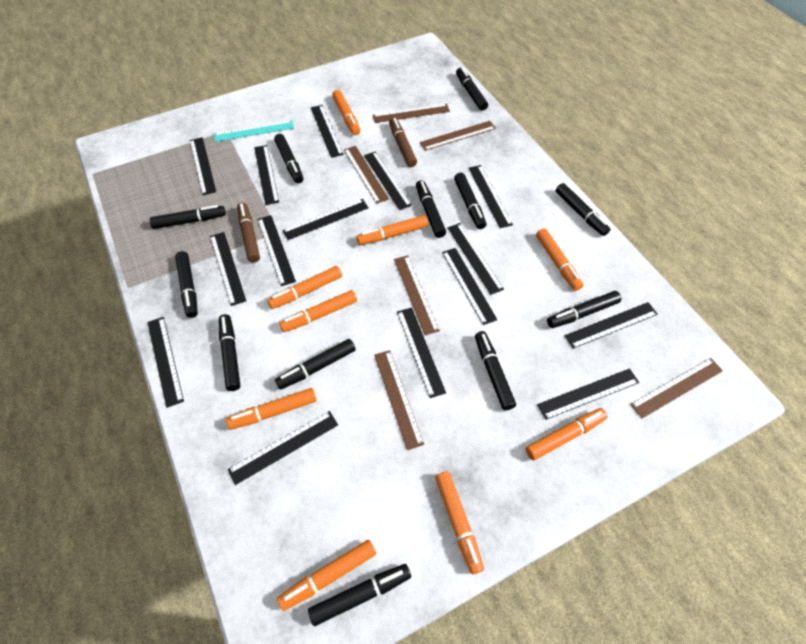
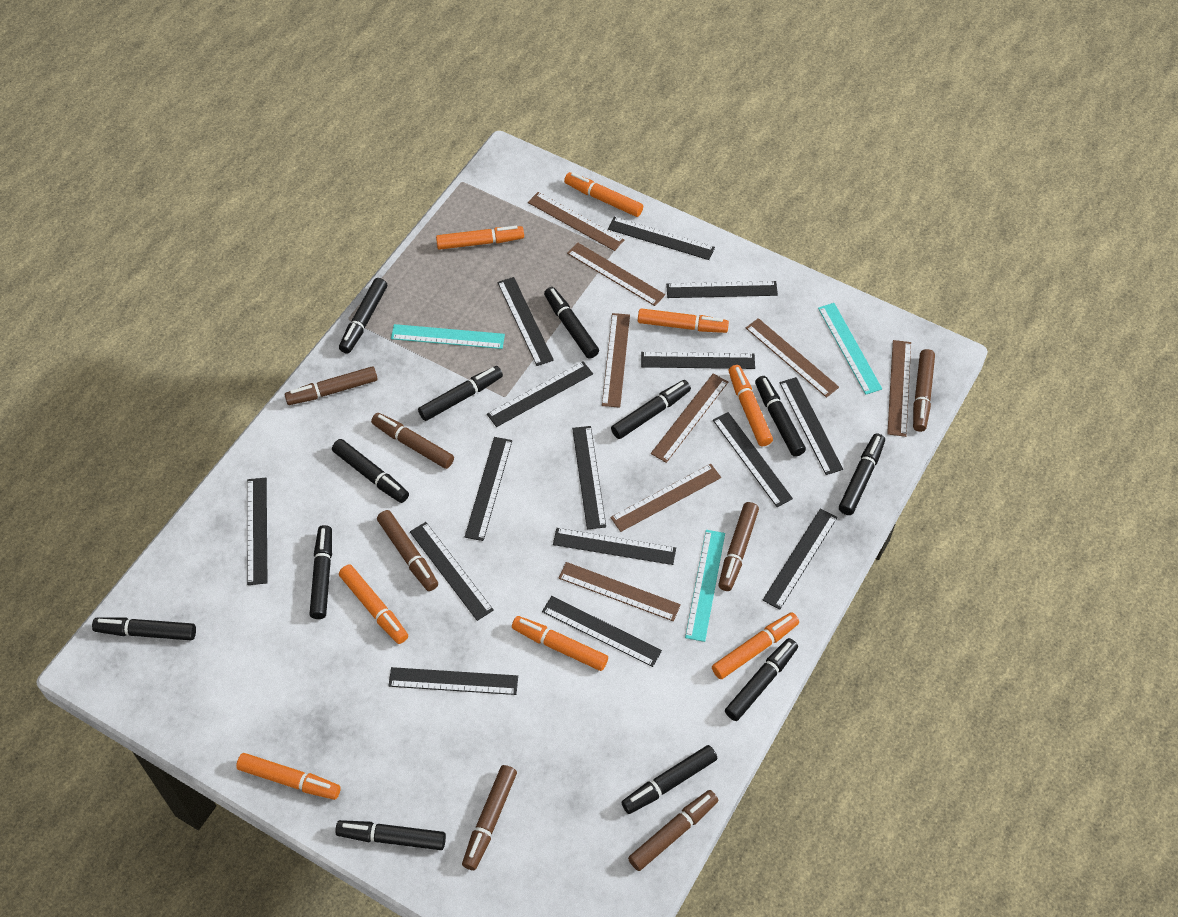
brown marker: 2 -> 7
brown ruler: 6 -> 8
orange marker: 9 -> 8
turquoise ruler: 1 -> 3

